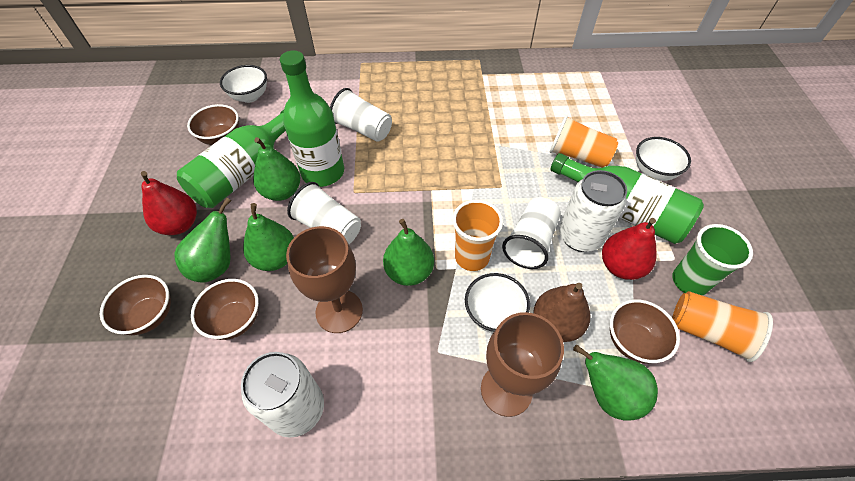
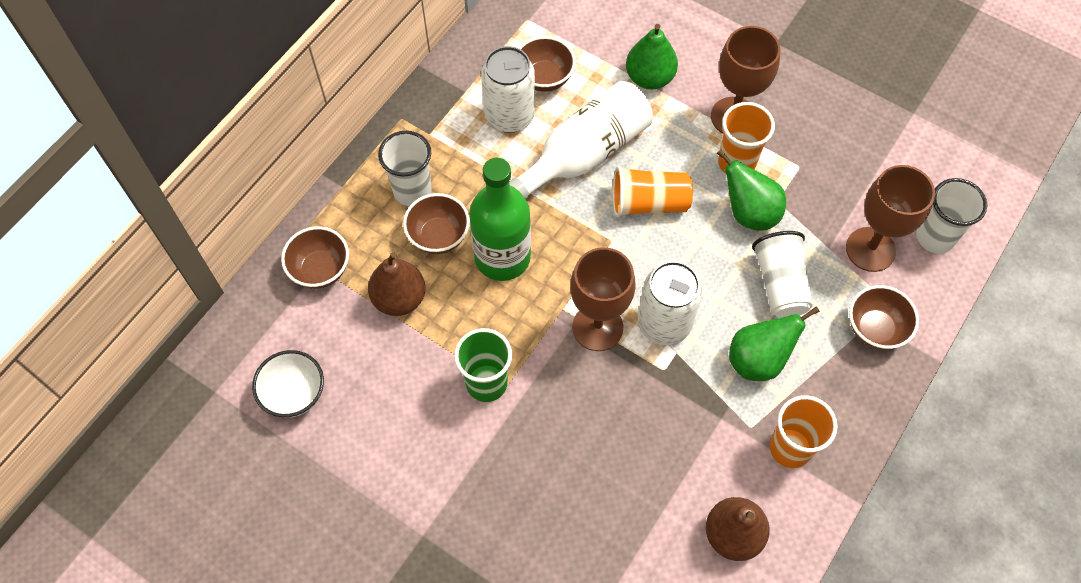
brown goblet: 2 -> 3
brown pear: 1 -> 2
green bottle: 3 -> 1
green pear: 5 -> 3
red pear: 2 -> 0
white bottle: 0 -> 1
white bowl: 3 -> 1

